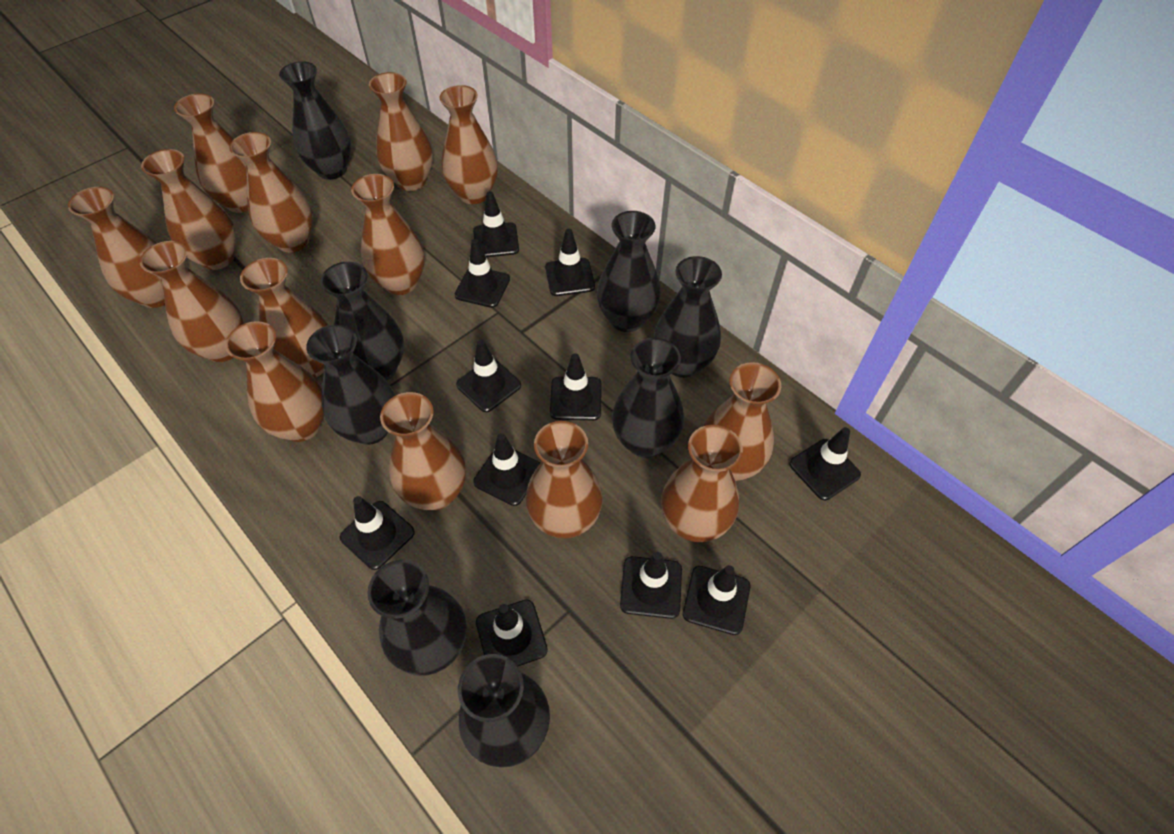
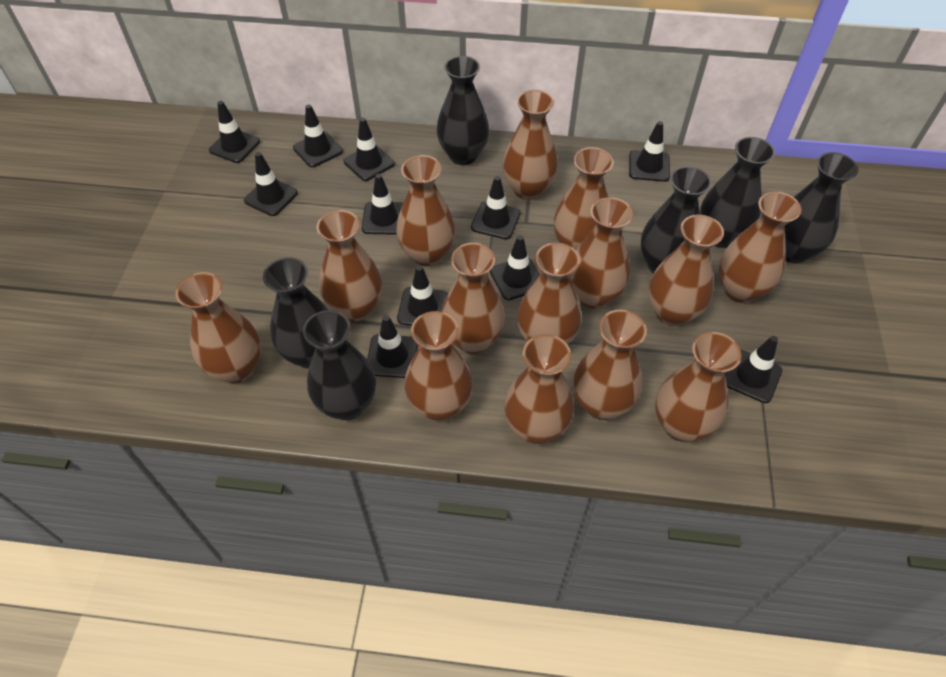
black vase: 8 -> 6

